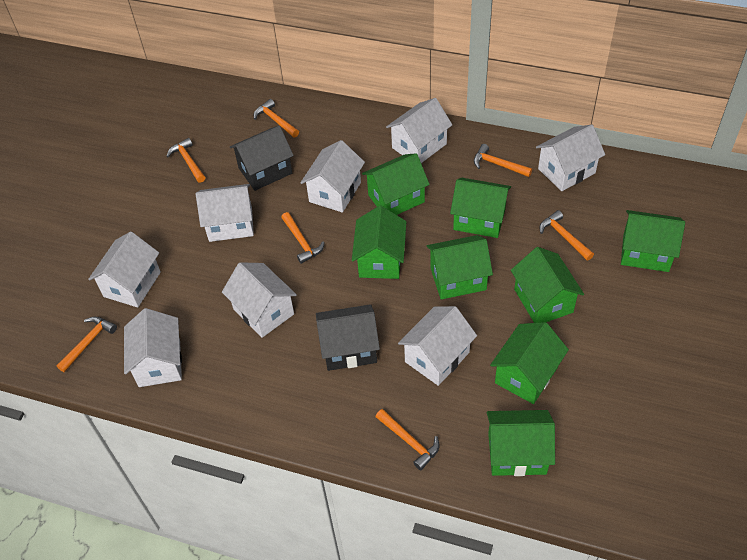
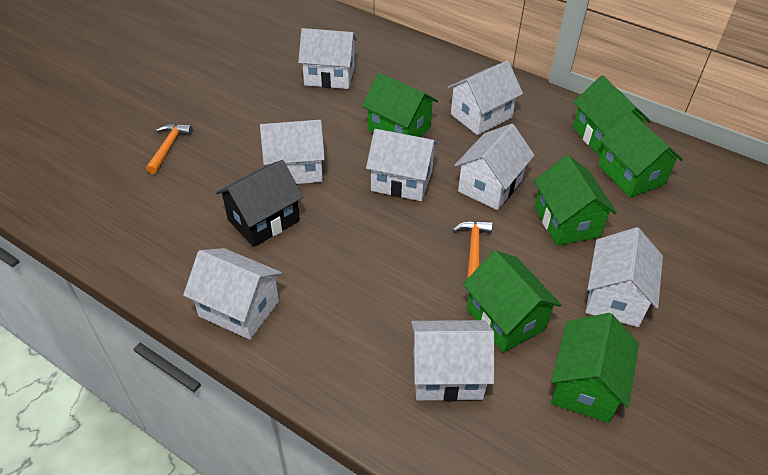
black house: 2 -> 1
green house: 8 -> 6
orange hammer: 7 -> 2

